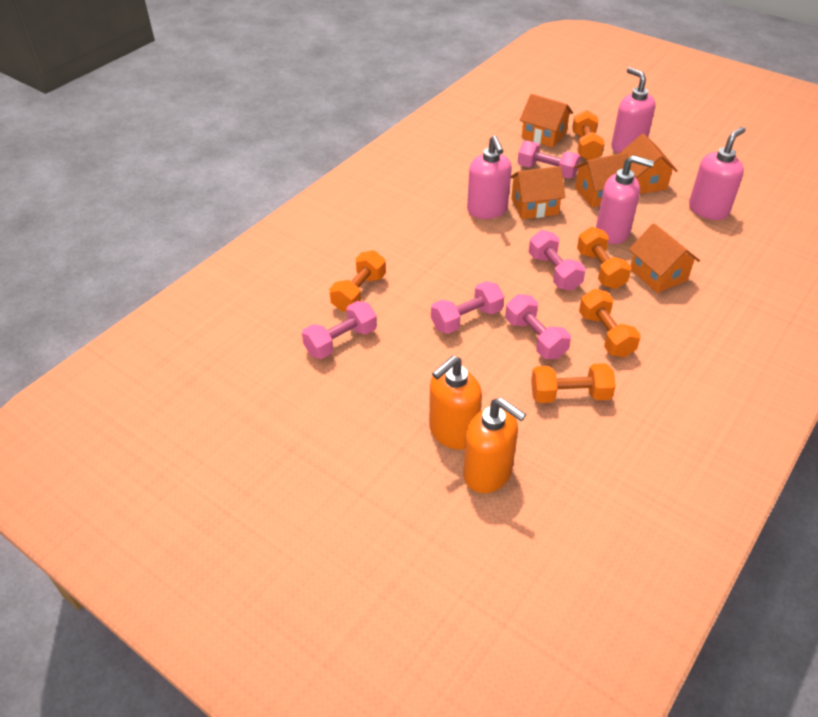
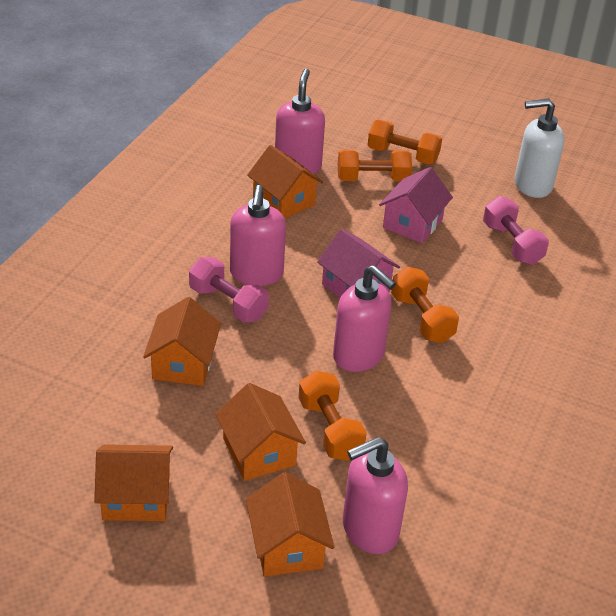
orange dumbbell: 5 -> 4
orange soap dispenser: 2 -> 0
pink dumbbell: 5 -> 2
pink house: 0 -> 2
white soap dispenser: 0 -> 1

